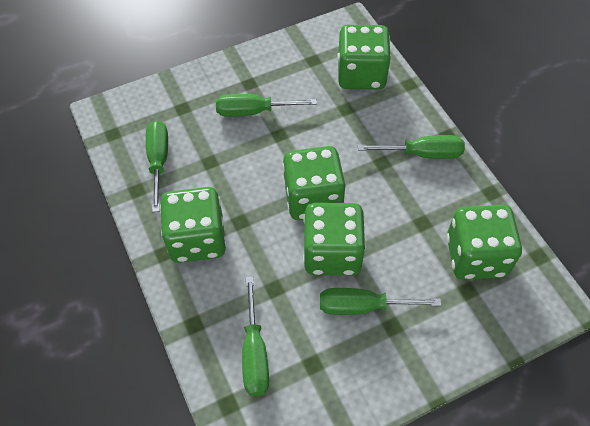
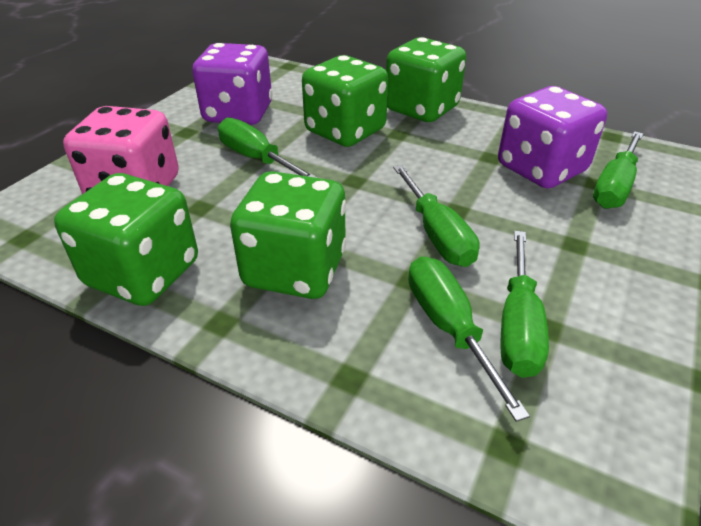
green dice: 5 -> 4
pink dice: 0 -> 1
purple dice: 0 -> 2

